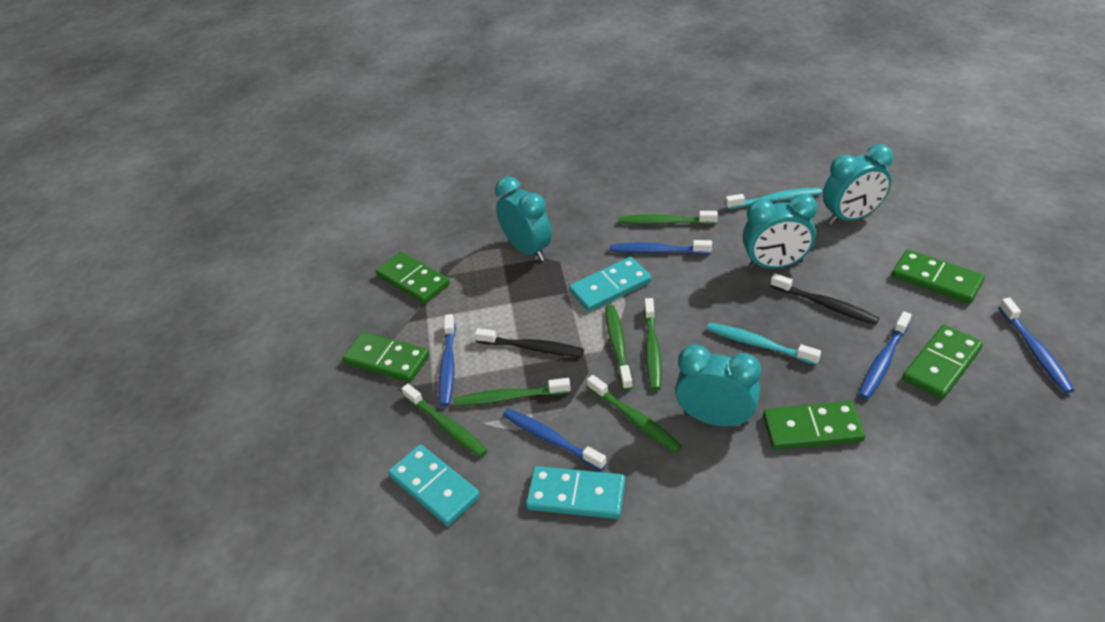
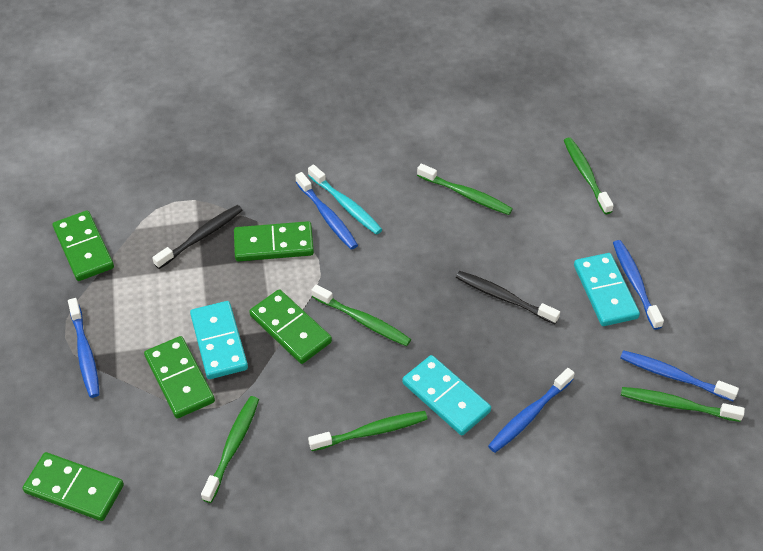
turquoise clock: 4 -> 0
turquoise toothbrush: 2 -> 1

